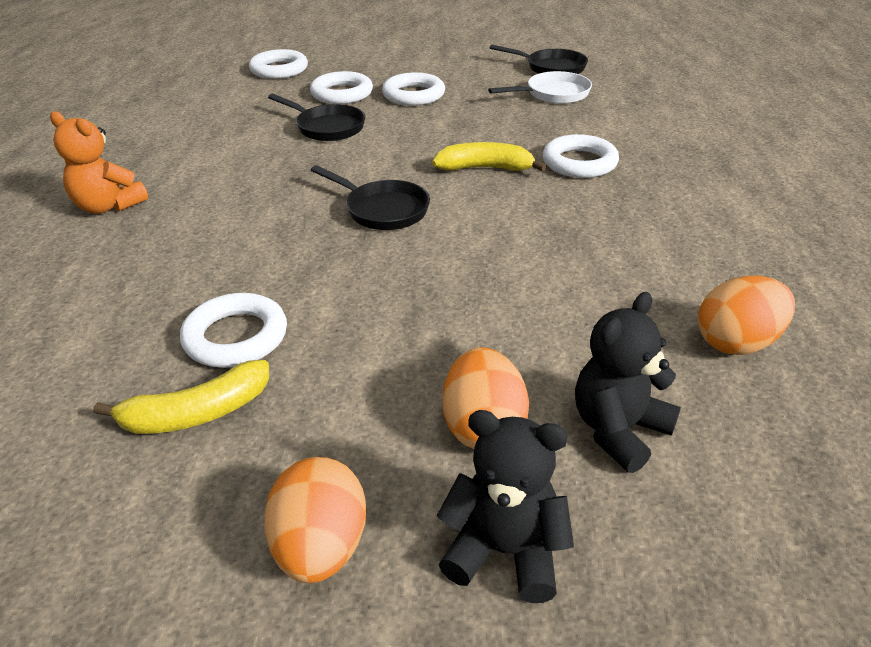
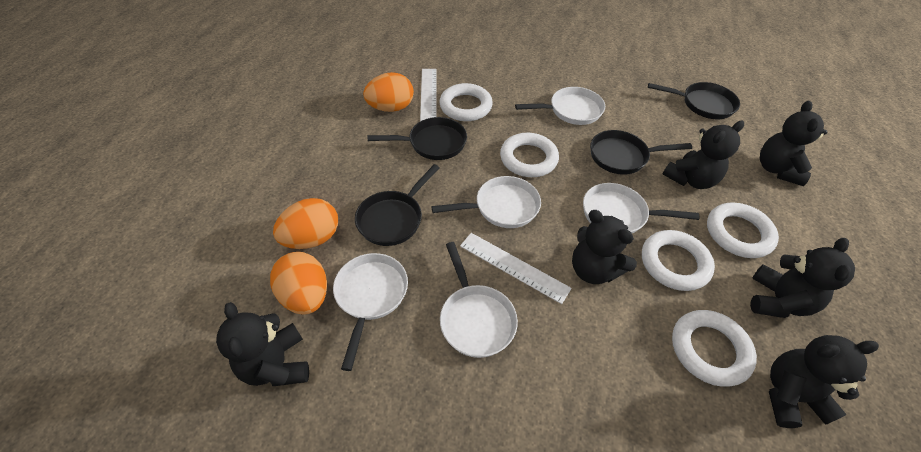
black pan: 3 -> 4
black teddy bear: 2 -> 6
orange teddy bear: 1 -> 0
white pan: 1 -> 5
white ruler: 0 -> 2
yellow banana: 2 -> 0

